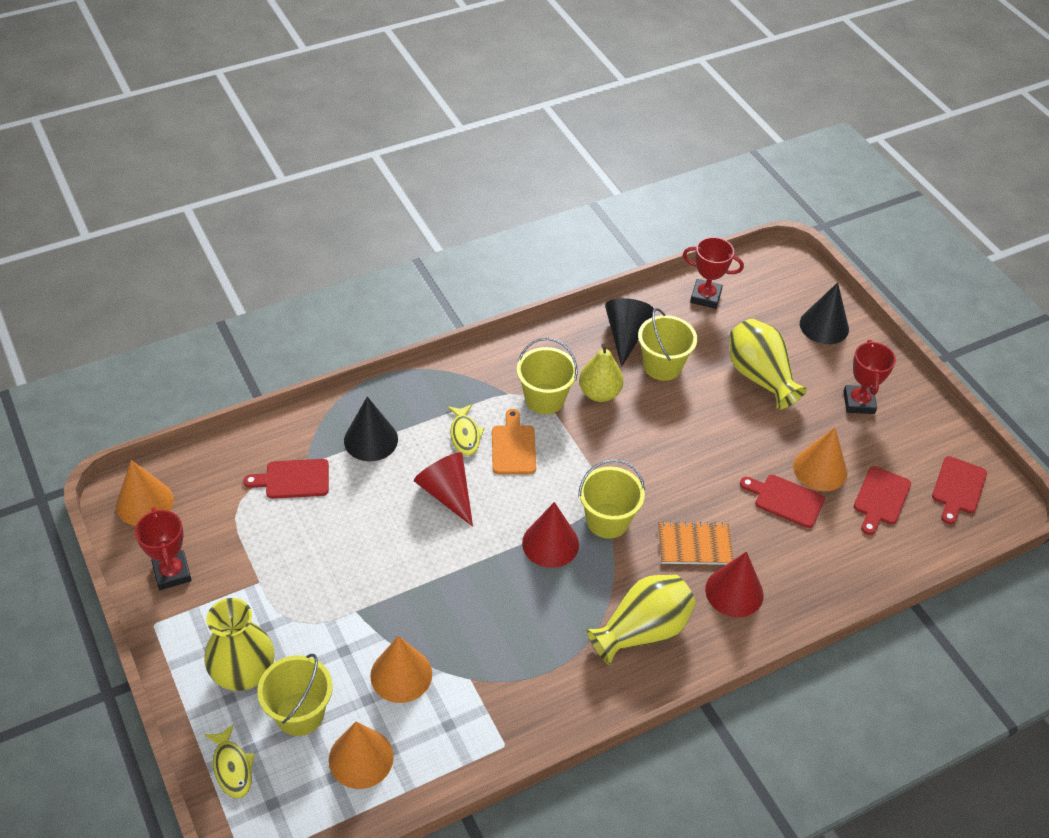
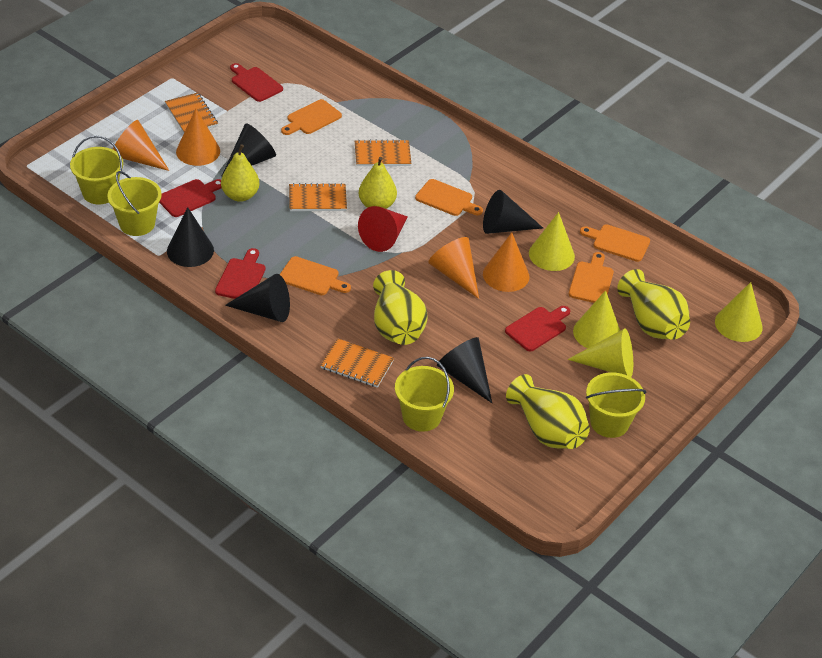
black cone: 3 -> 5
orange cutting board: 1 -> 5
orange notebook: 1 -> 4
red cone: 3 -> 1
red trophy: 3 -> 0
yellow cone: 0 -> 4
yellow fish: 2 -> 0
yellow pear: 1 -> 2

